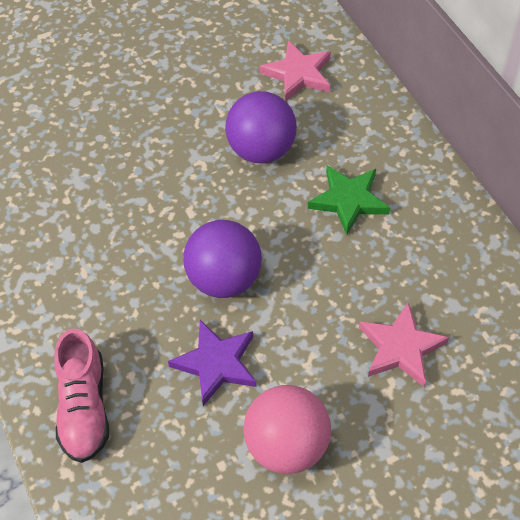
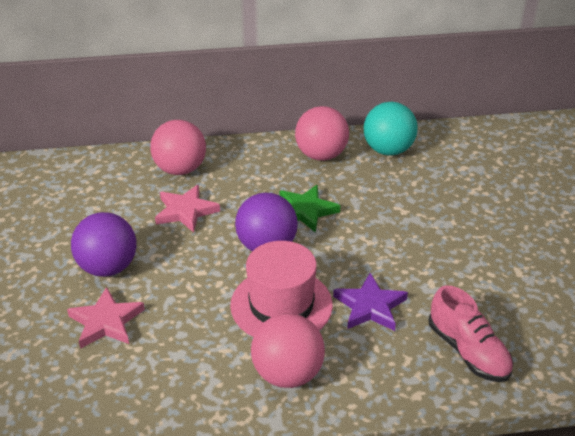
pink ball: 1 -> 3
pink hat: 0 -> 1
turquoise ball: 0 -> 1

